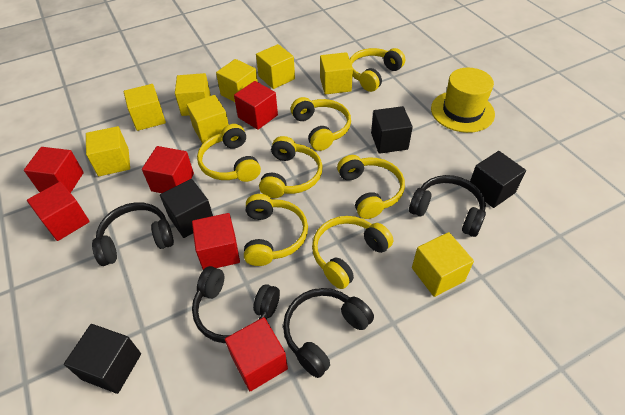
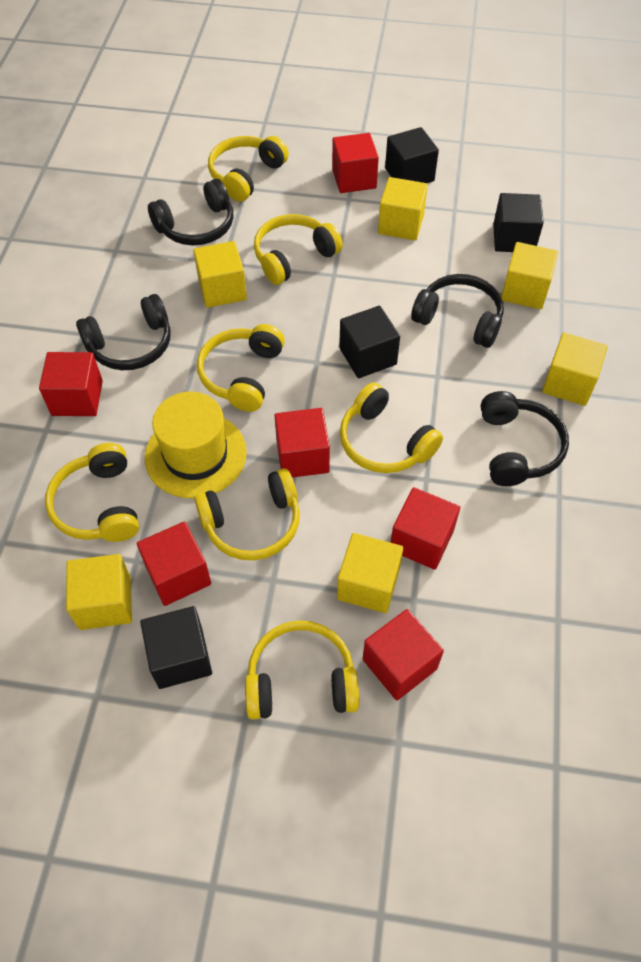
yellow cube: 8 -> 6

